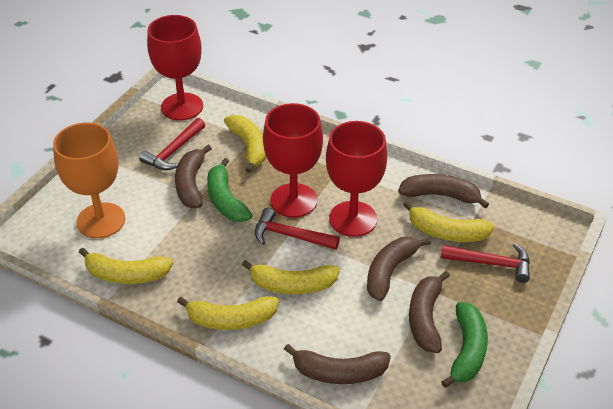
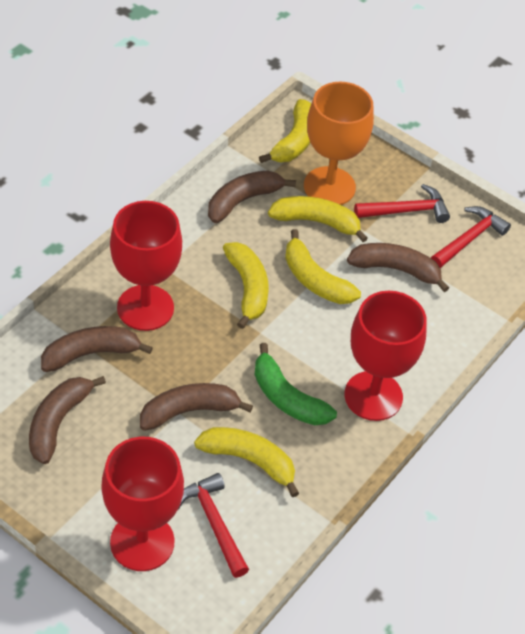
green banana: 2 -> 1

